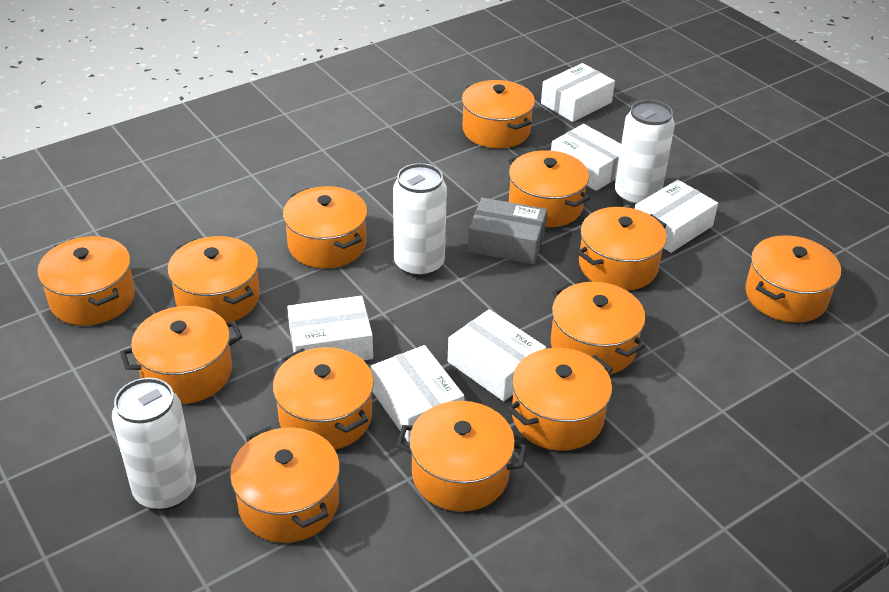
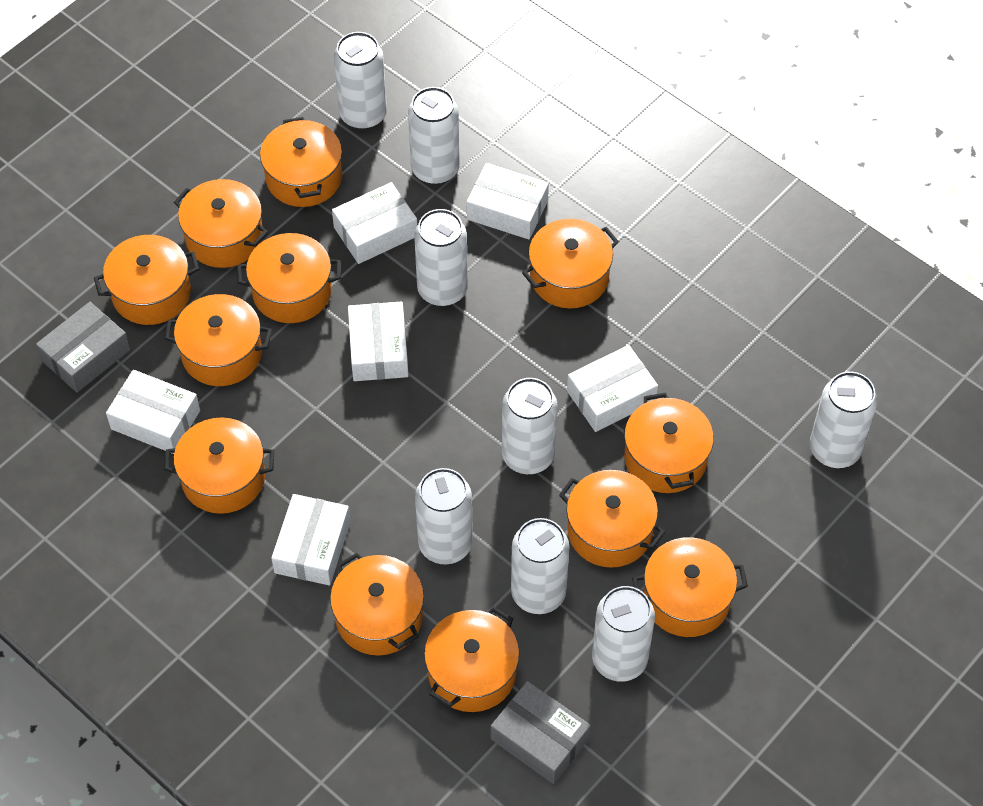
grey box: 1 -> 2
orange pot: 13 -> 12
white can: 3 -> 8

